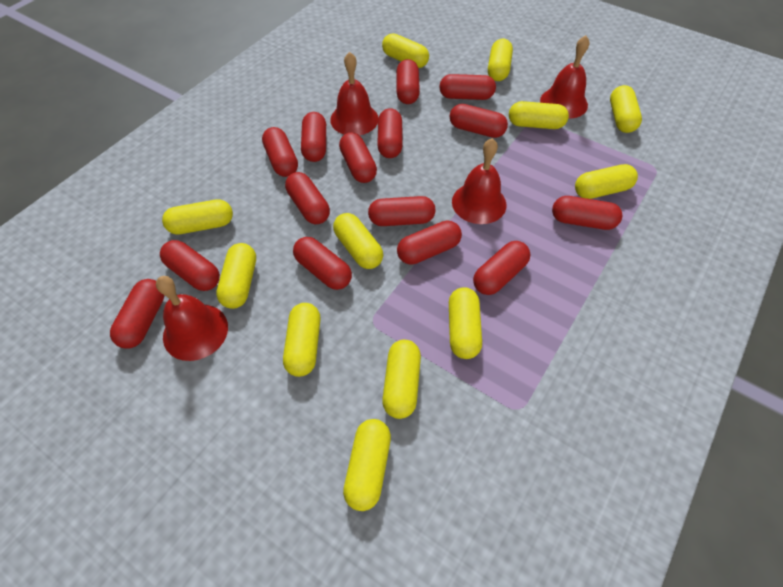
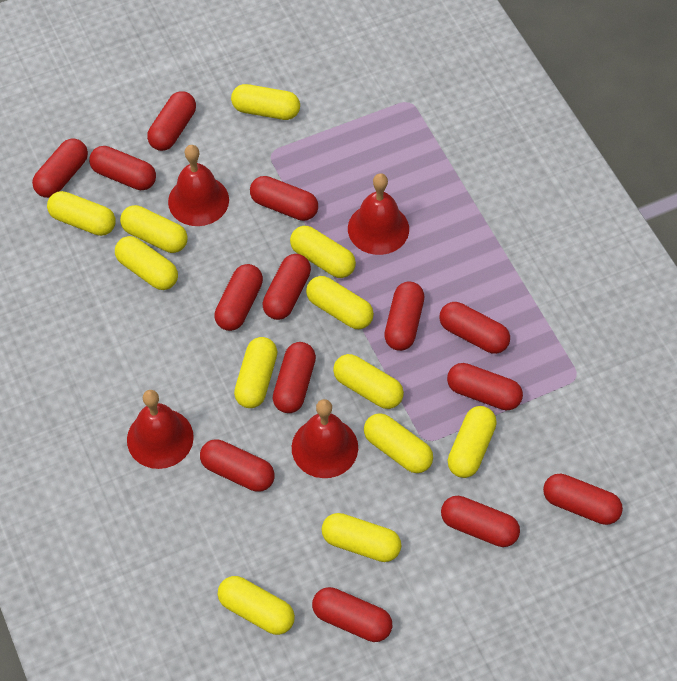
red capsule: 15 -> 14

